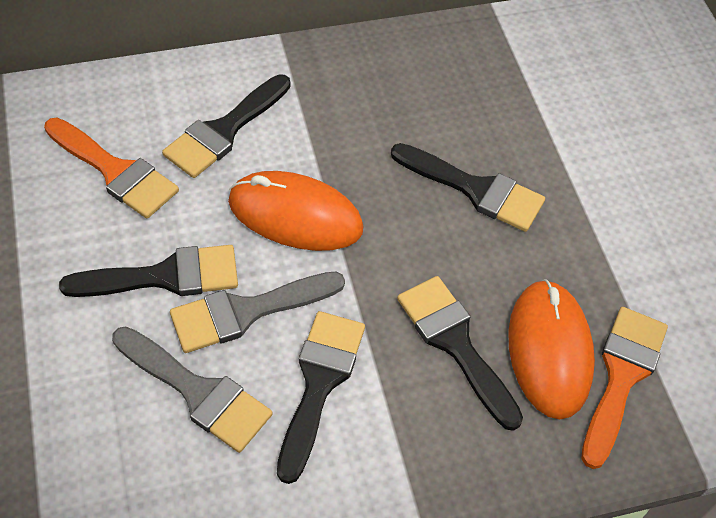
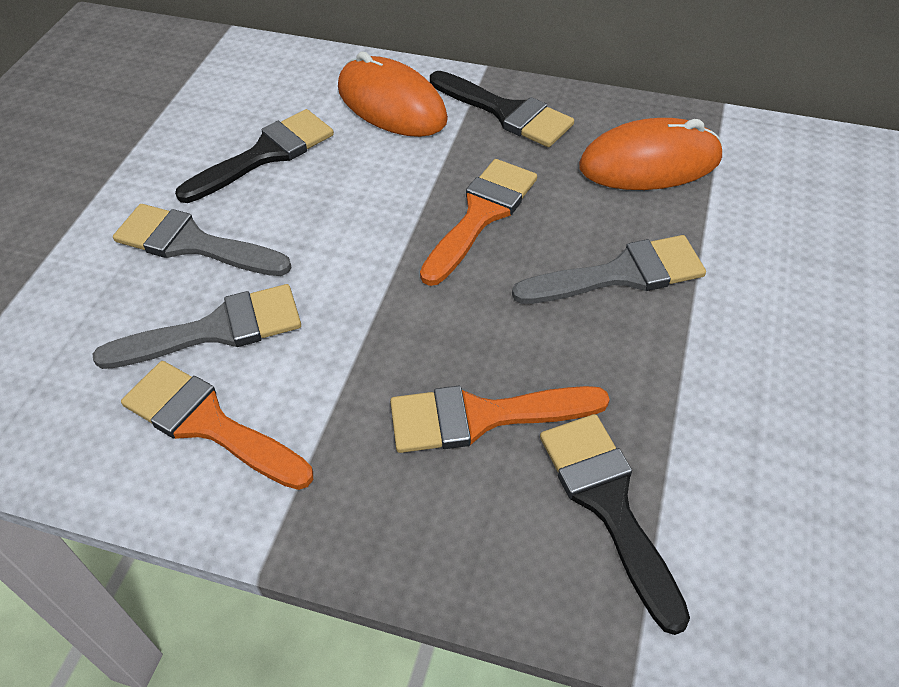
black brush: 5 -> 3
grey brush: 2 -> 3
orange brush: 2 -> 3

